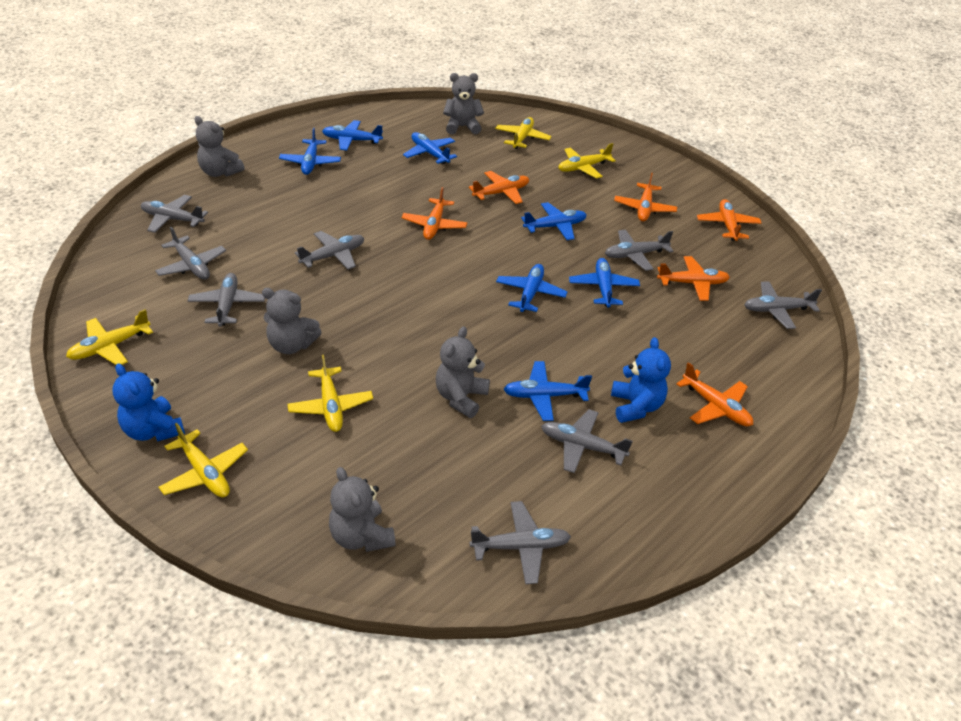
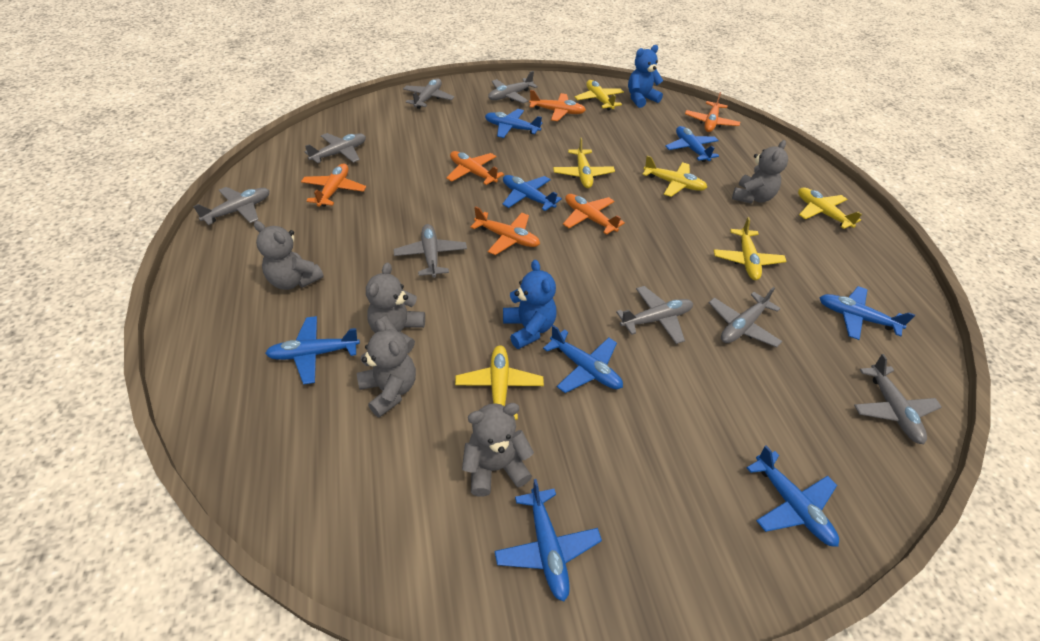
blue plane: 7 -> 8
yellow plane: 5 -> 6

